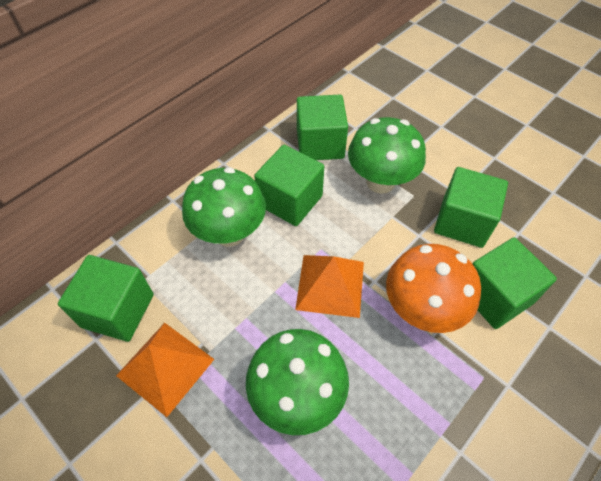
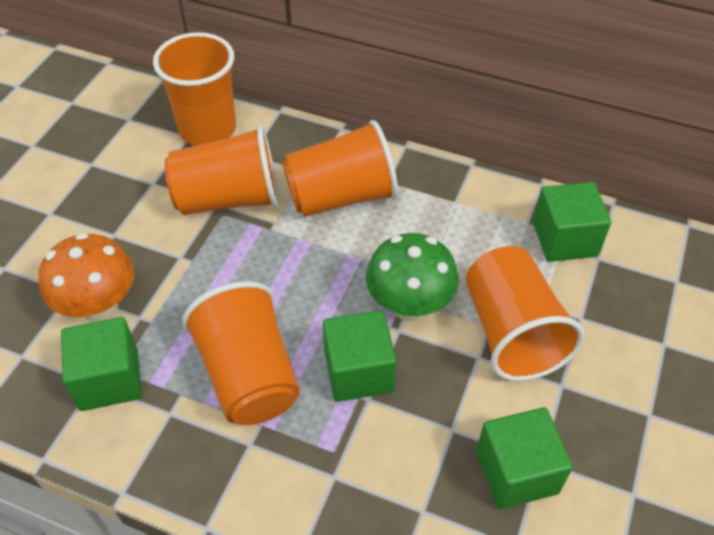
green cube: 5 -> 4
green mushroom: 3 -> 1
orange cup: 0 -> 5
orange pyramid: 2 -> 0

